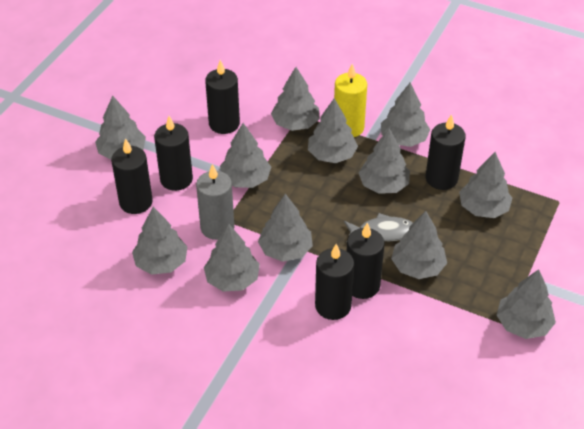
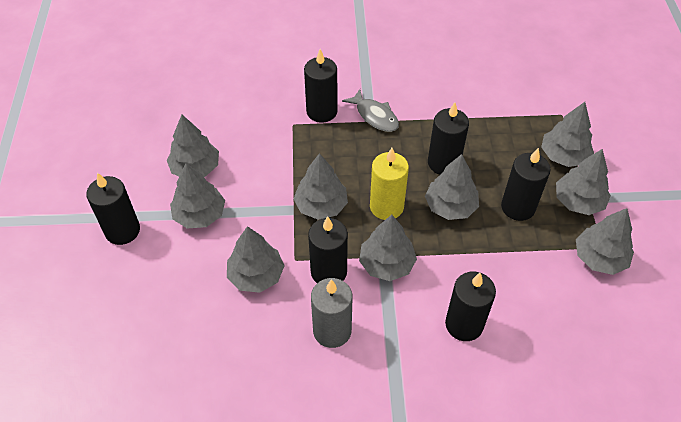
grey tree: 12 -> 9

